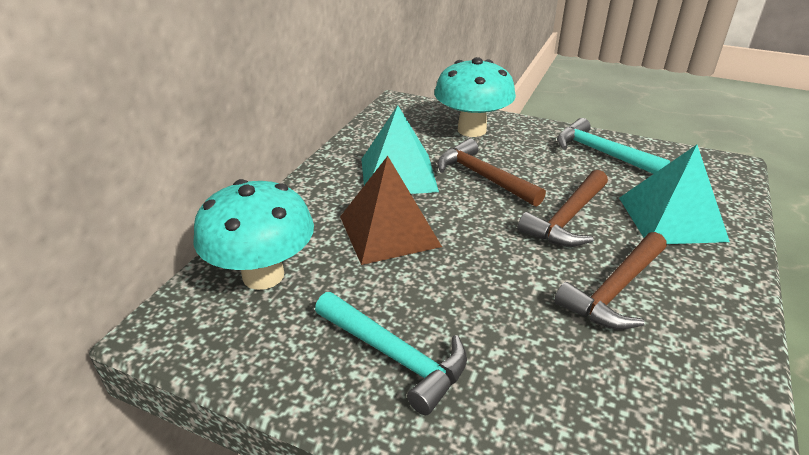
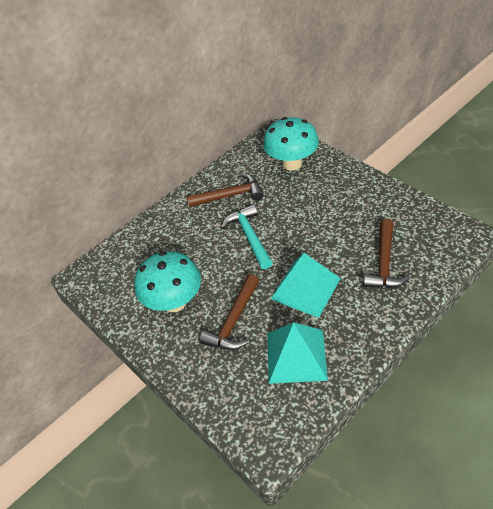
brown pyramid: 1 -> 0
turquoise hammer: 2 -> 1

